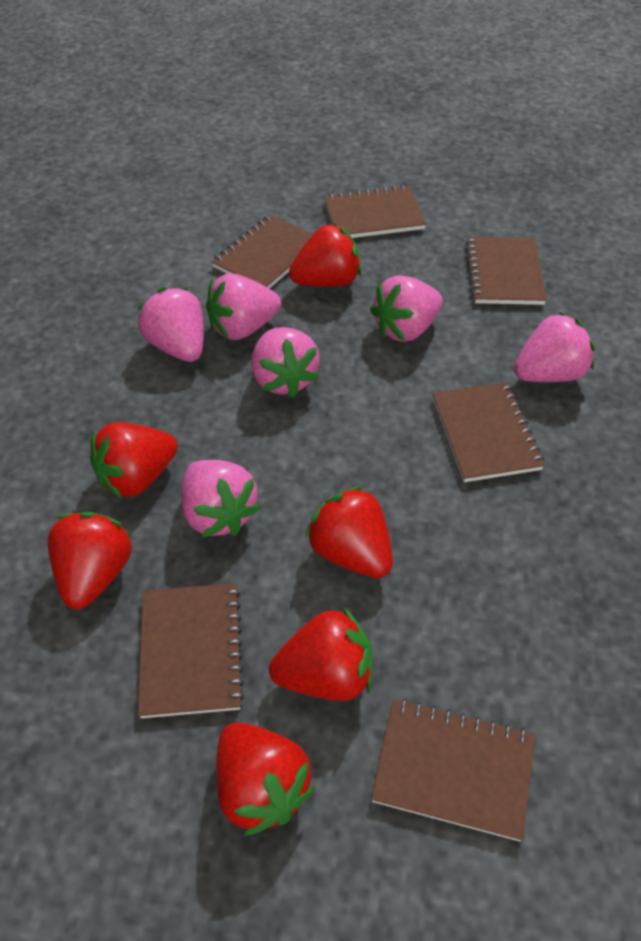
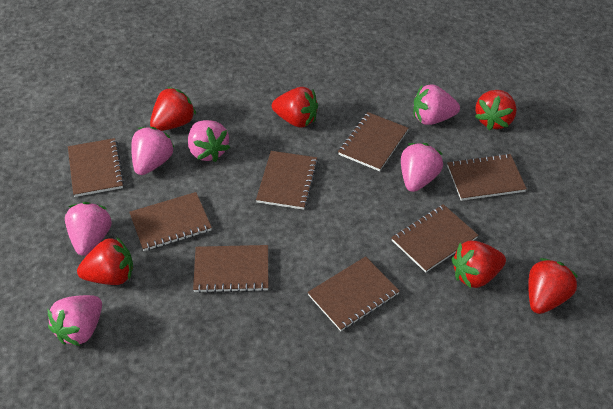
brown notebook: 6 -> 8

